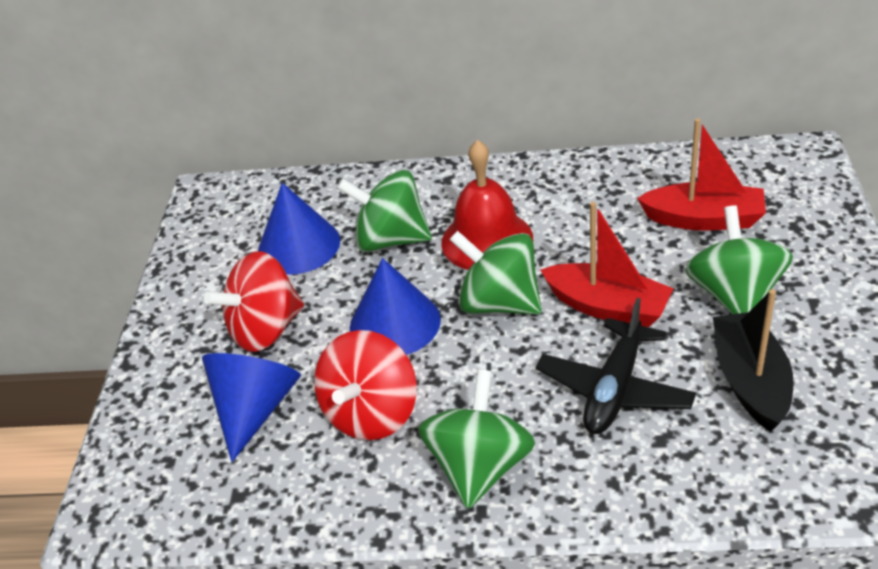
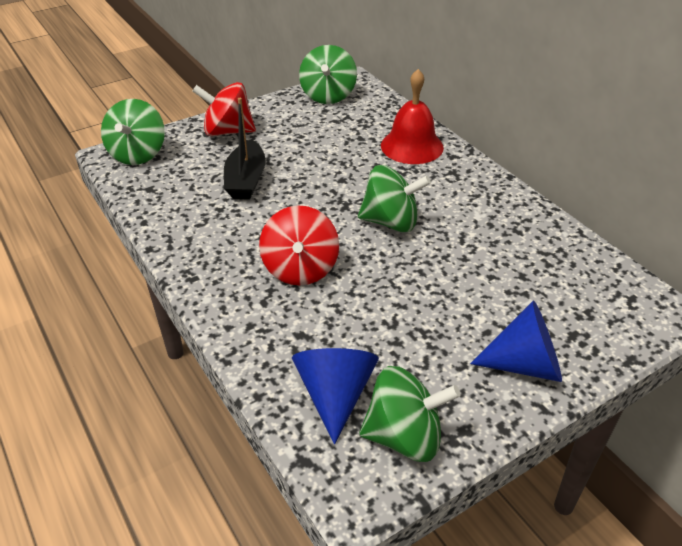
black plane: 1 -> 0
blue cone: 3 -> 2
red boat: 2 -> 0

